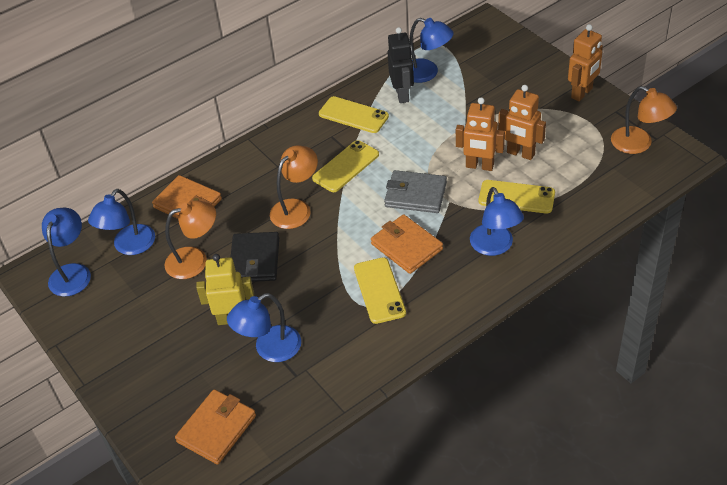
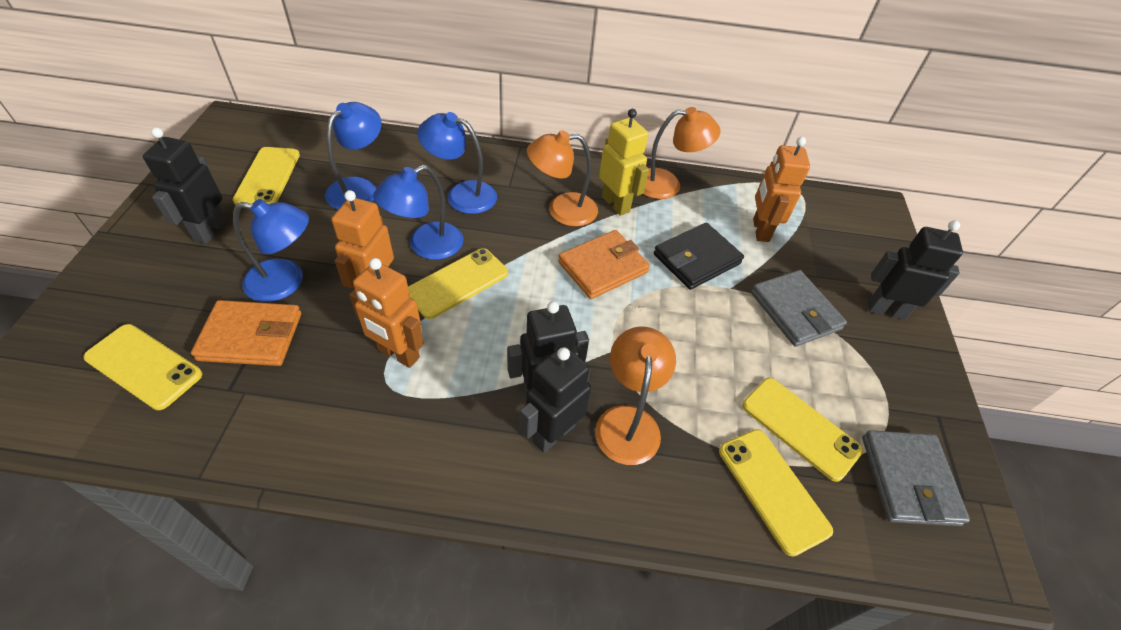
black robot: 1 -> 4
blue lamp: 5 -> 4
grey wallet: 1 -> 2
orange wallet: 3 -> 2
yellow phone: 4 -> 5

